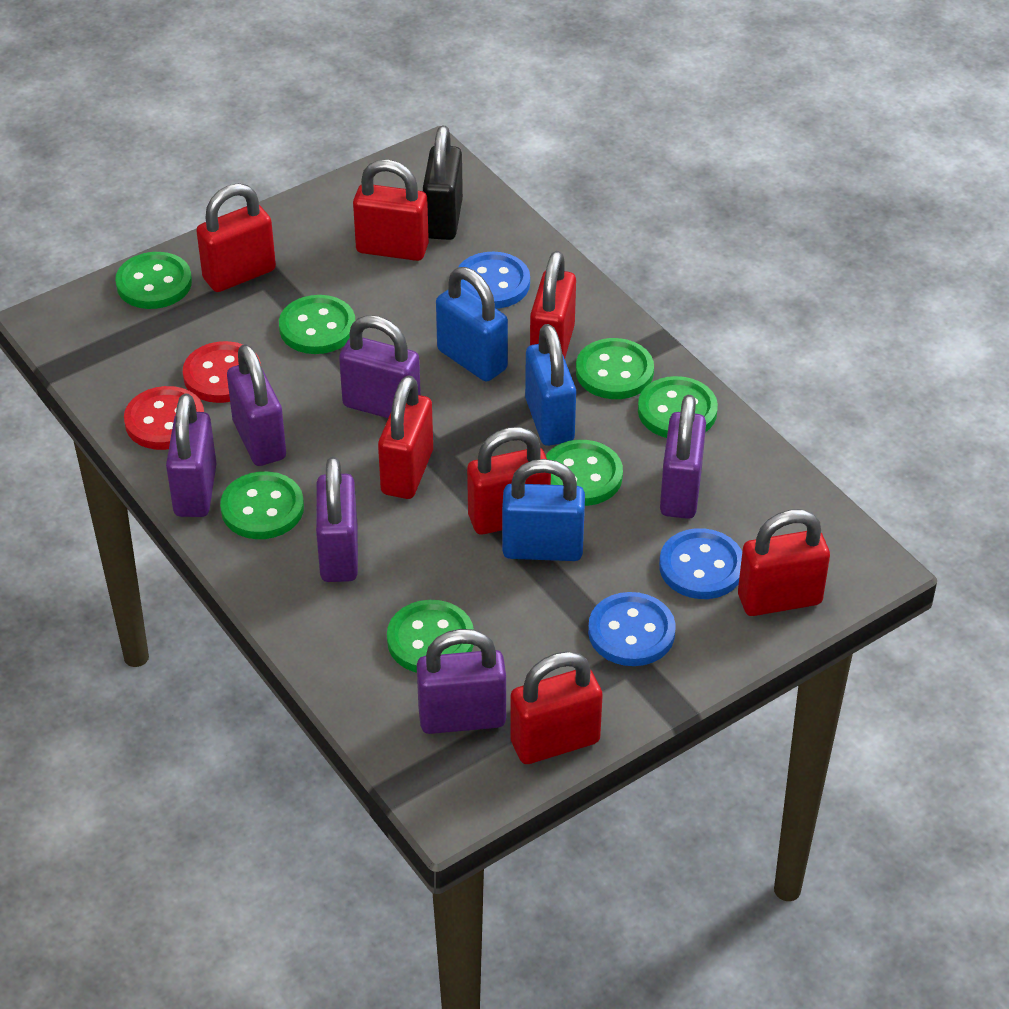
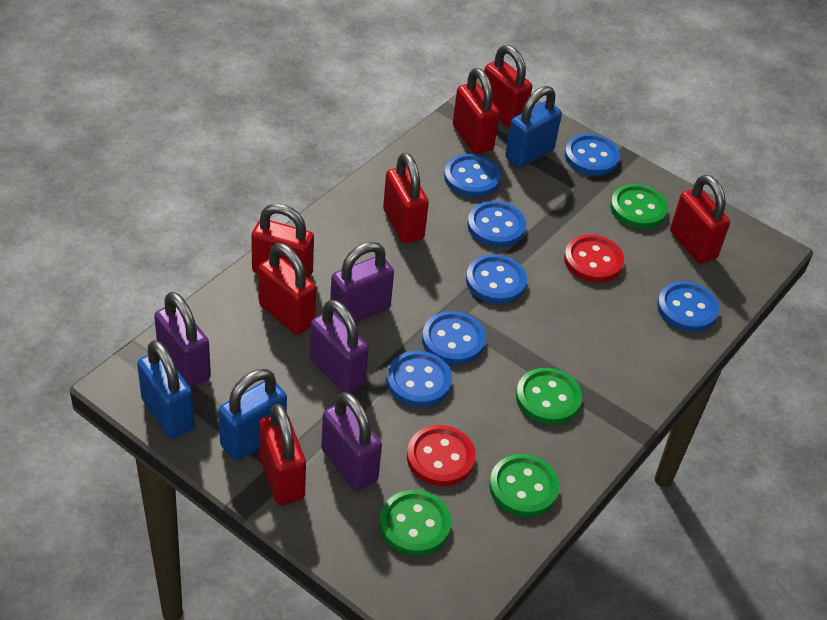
black padlock: 1 -> 0
blue button: 3 -> 7
green button: 7 -> 4
purple padlock: 6 -> 4

